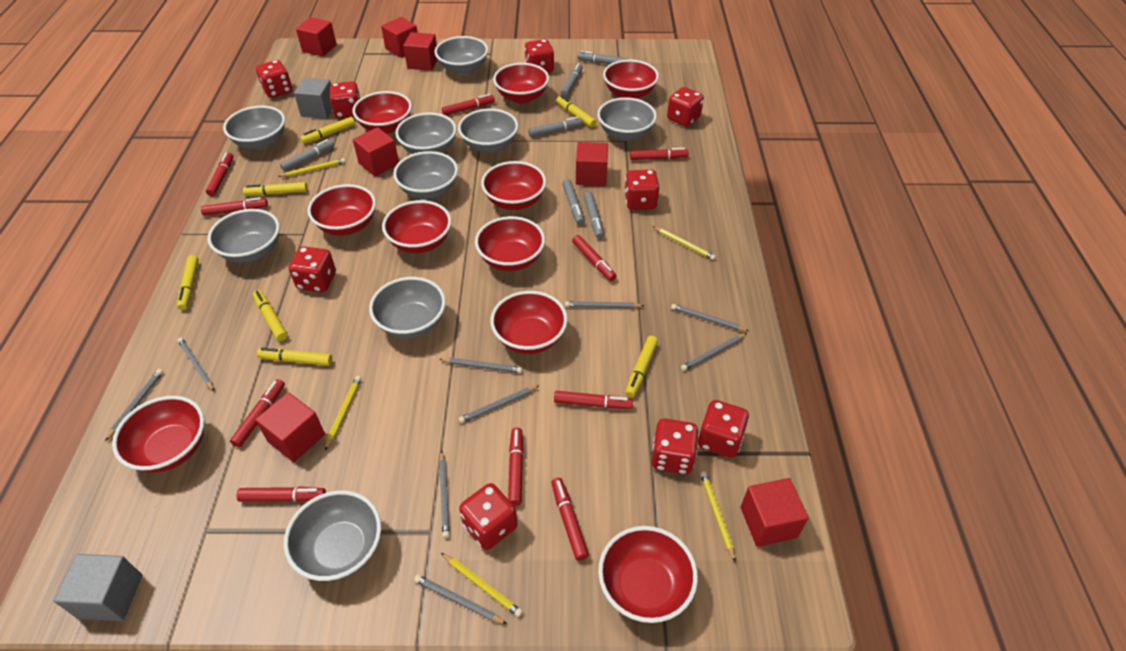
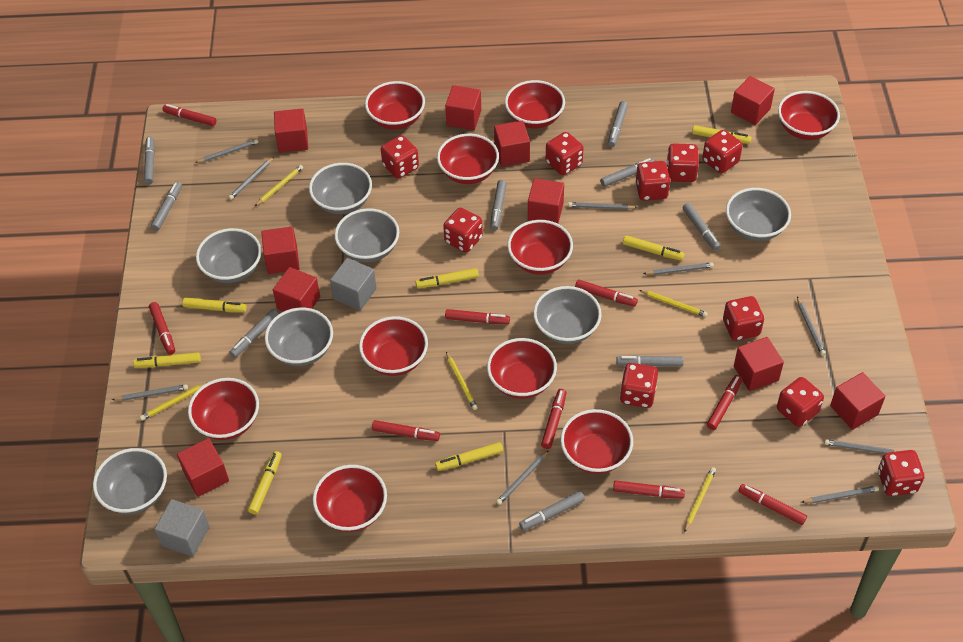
grey bowl: 9 -> 7
grey marker: 6 -> 9
red cube: 7 -> 10
red dice: 9 -> 10
red marker: 10 -> 9

